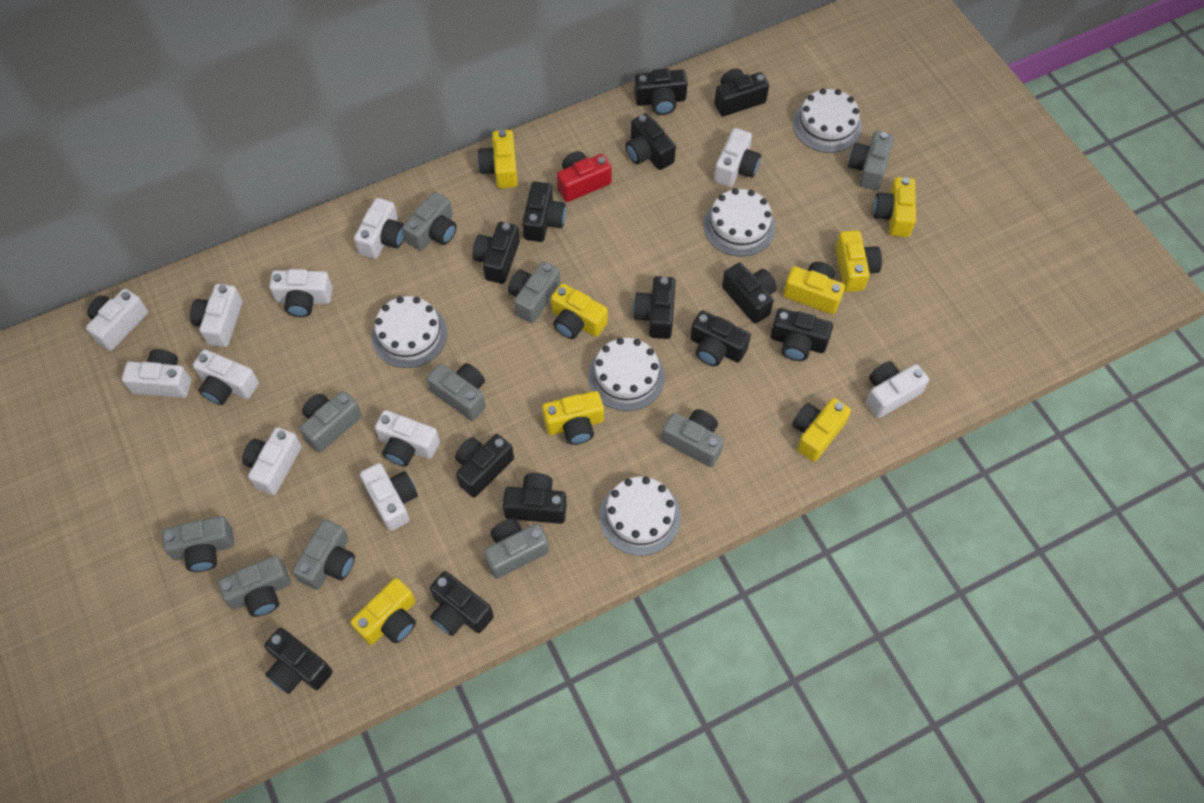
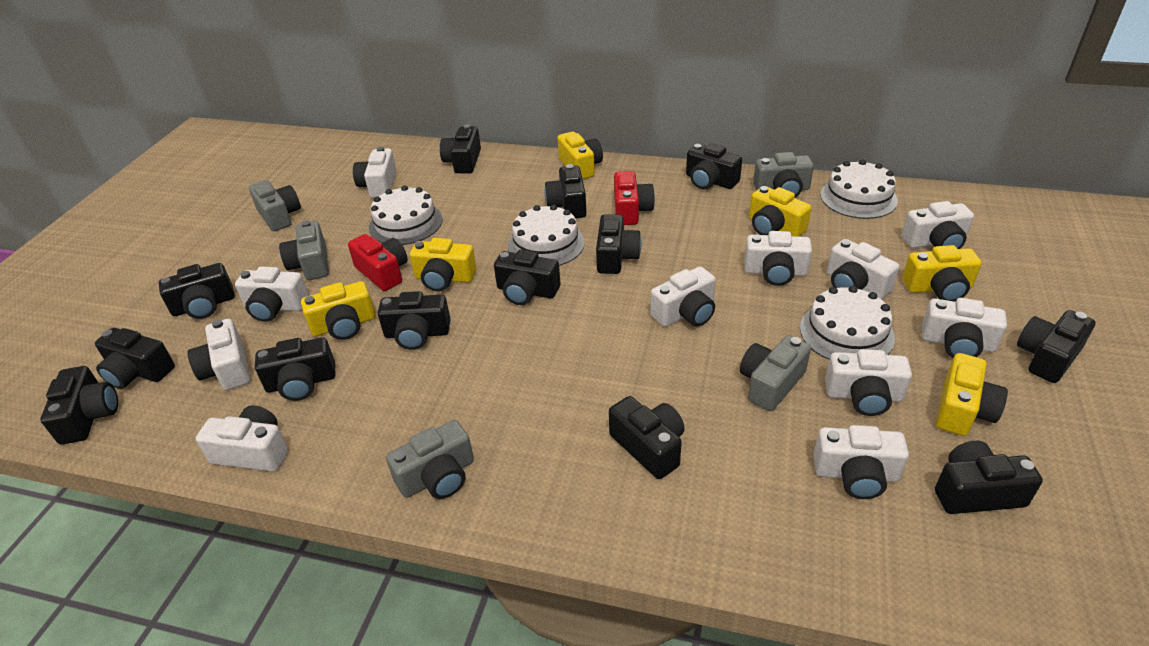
grey camera: 10 -> 5
red camera: 1 -> 2
white cake: 5 -> 4
yellow camera: 8 -> 6

